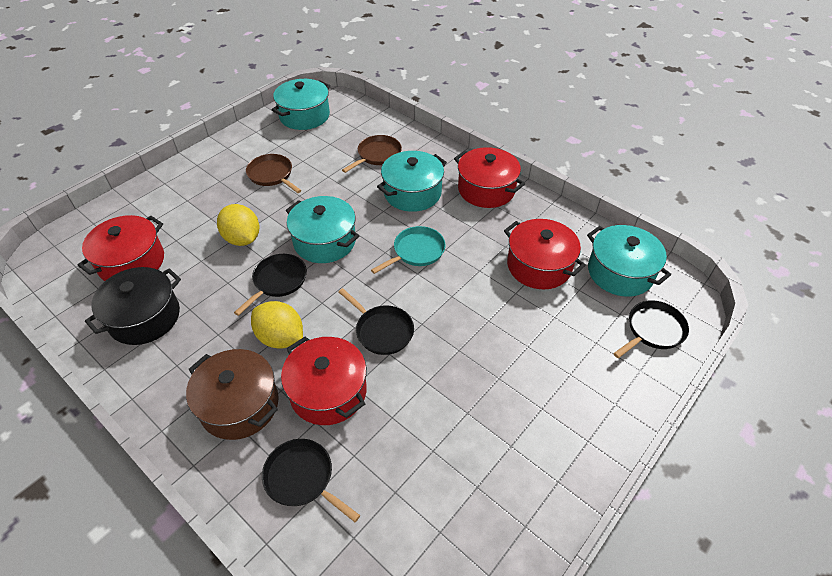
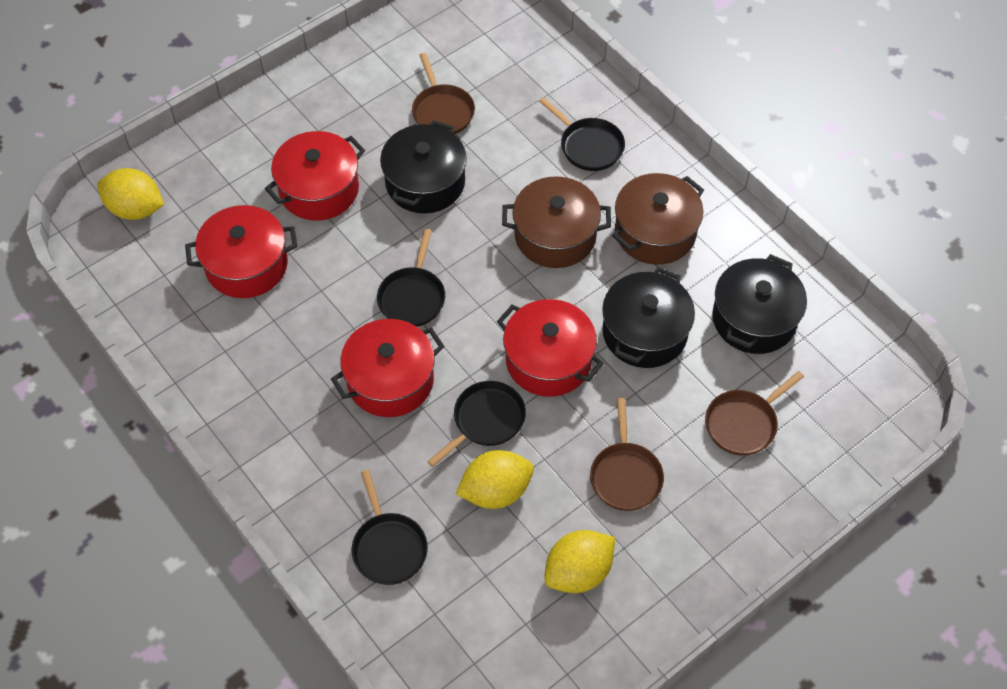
black pot: 1 -> 3
brown pan: 2 -> 3
brown pot: 1 -> 2
turquoise pan: 1 -> 0
turquoise pot: 4 -> 0
yellow lemon: 2 -> 3

